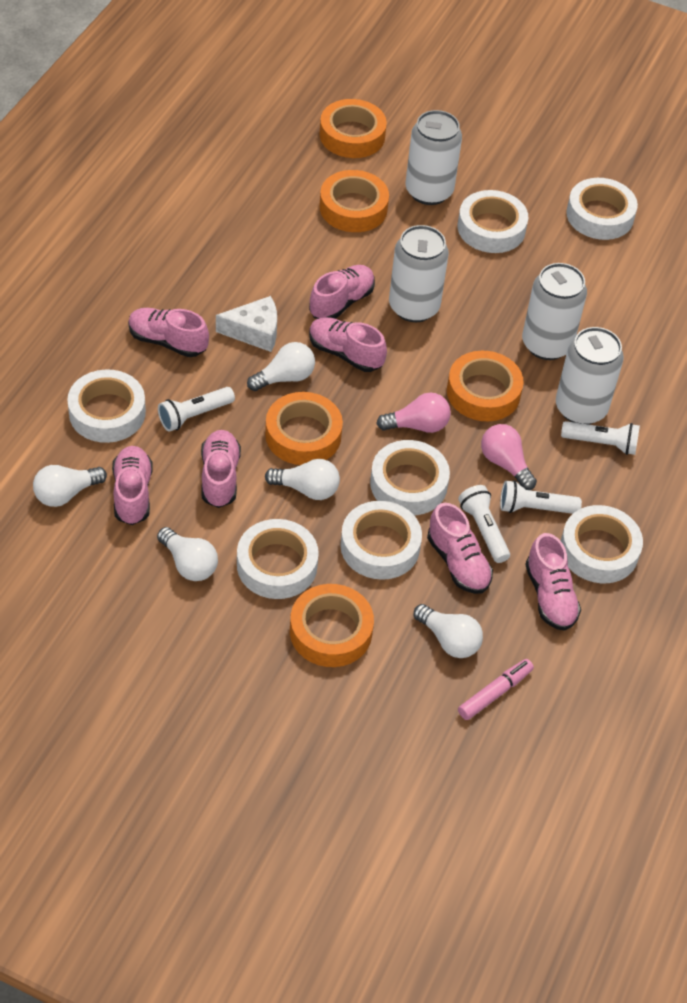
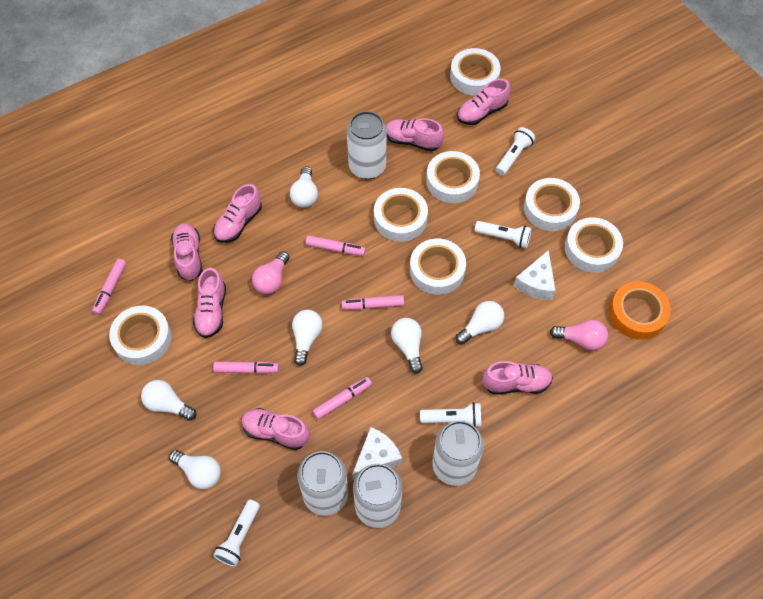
orange tape: 5 -> 1
pink marker: 1 -> 5
white cheese: 1 -> 2
white light bulb: 5 -> 6

